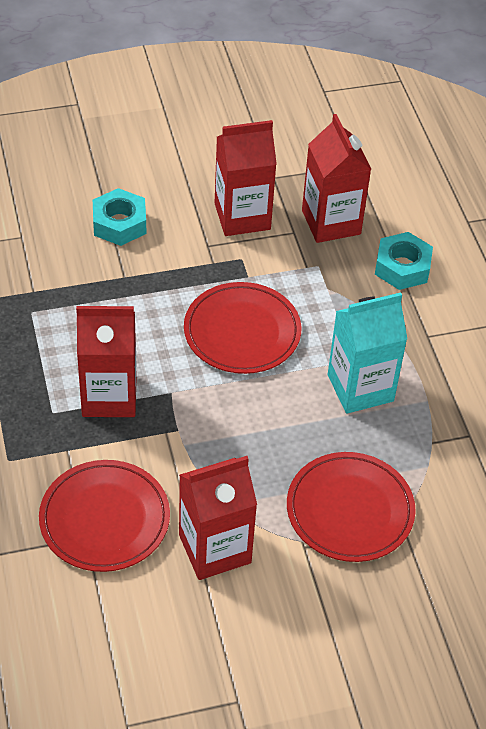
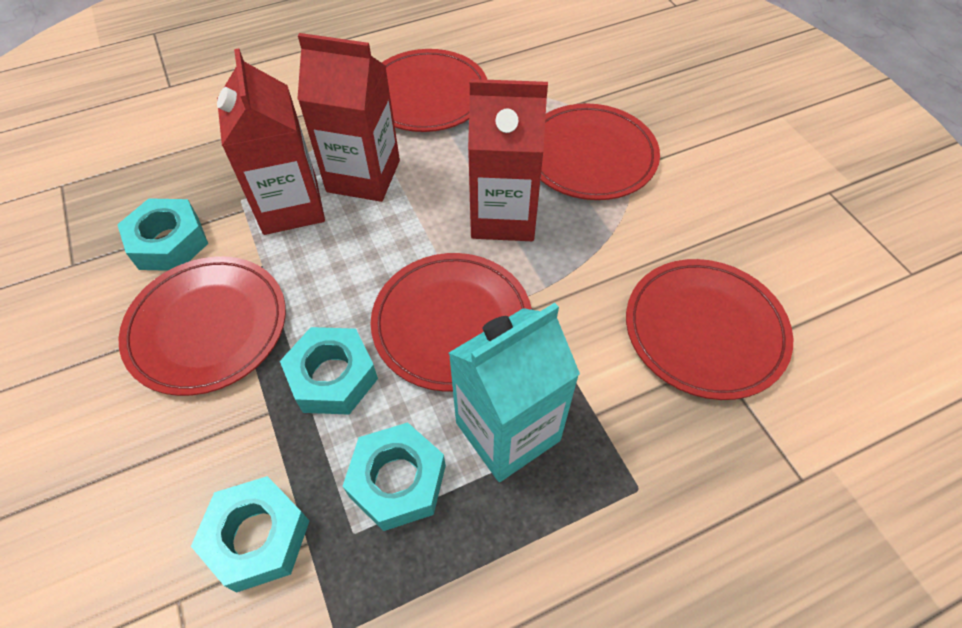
red carton: 4 -> 3
red plate: 3 -> 5
turquoise nut: 2 -> 4

